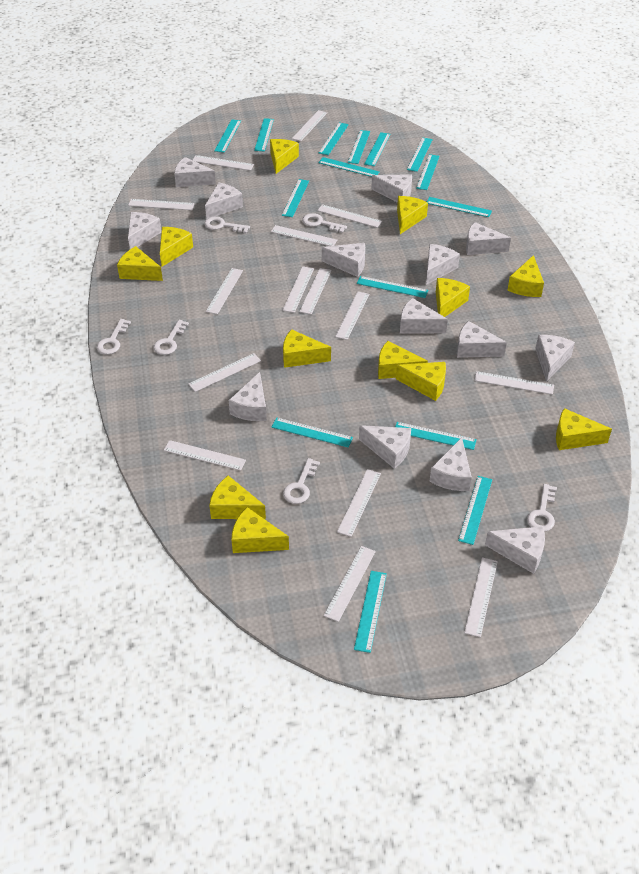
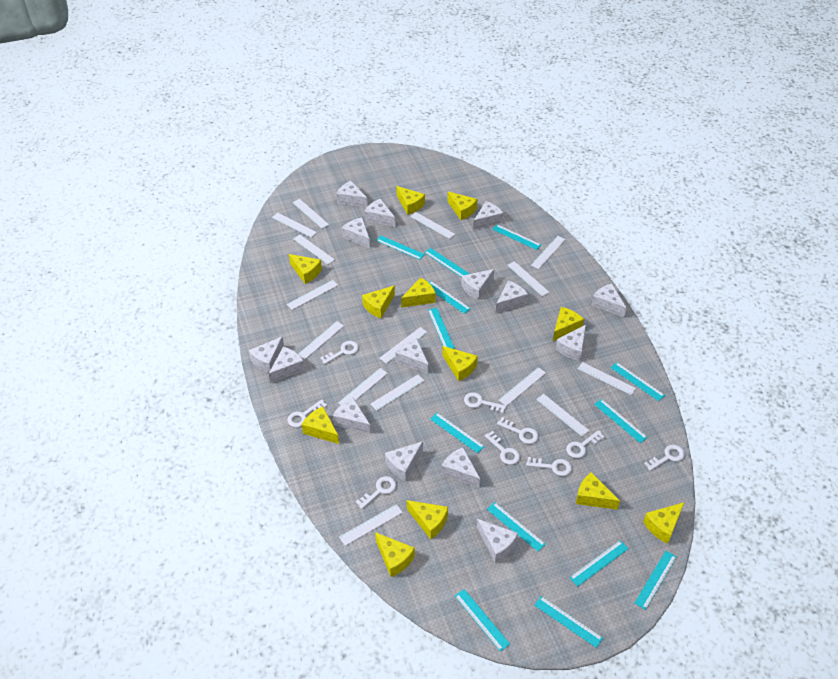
turquoise ruler: 15 -> 13
white cheese: 14 -> 15
white key: 6 -> 9

